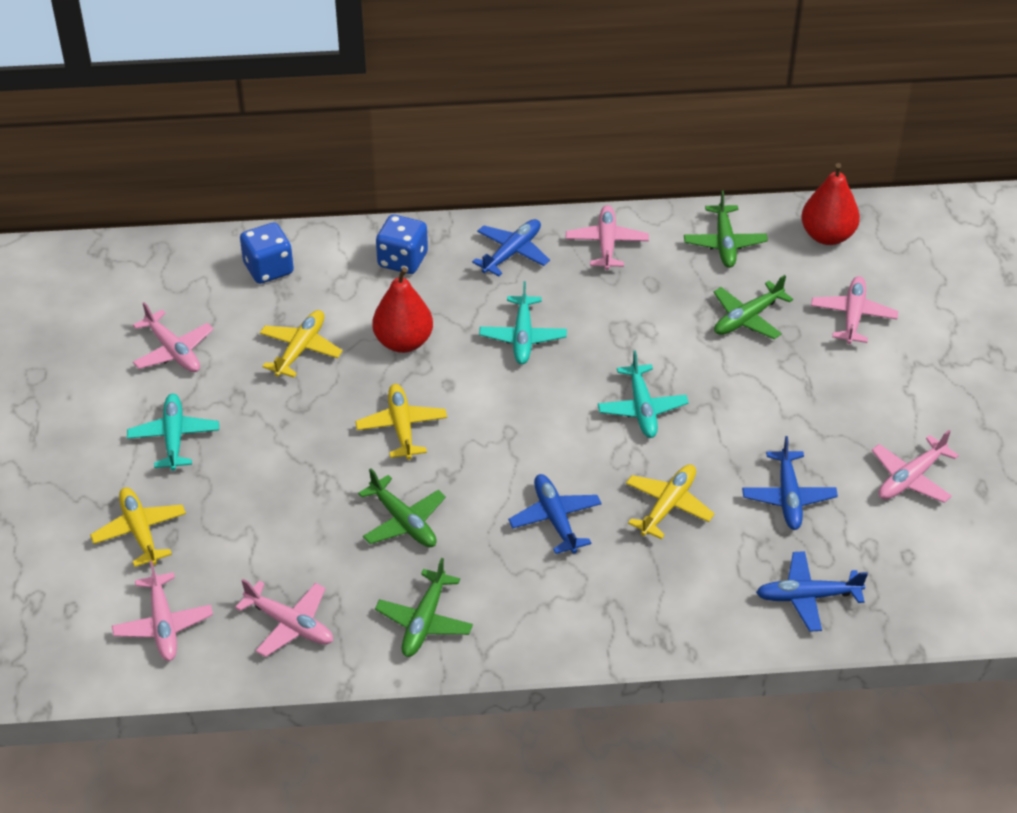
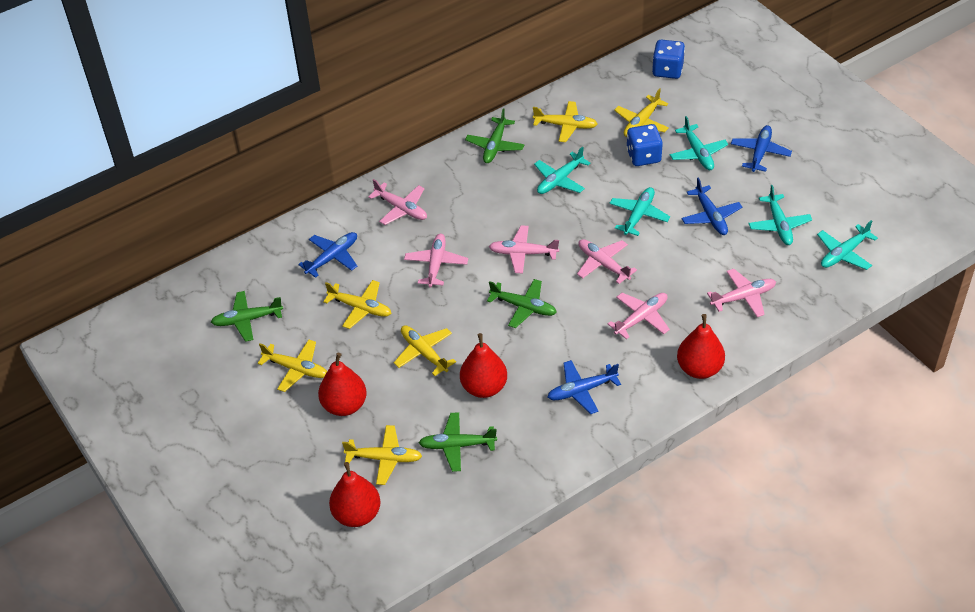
red pear: 2 -> 4
turquoise plane: 3 -> 5
yellow plane: 4 -> 6

